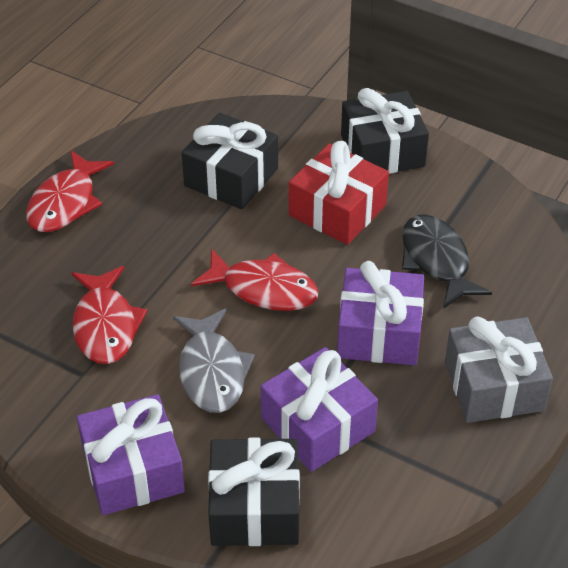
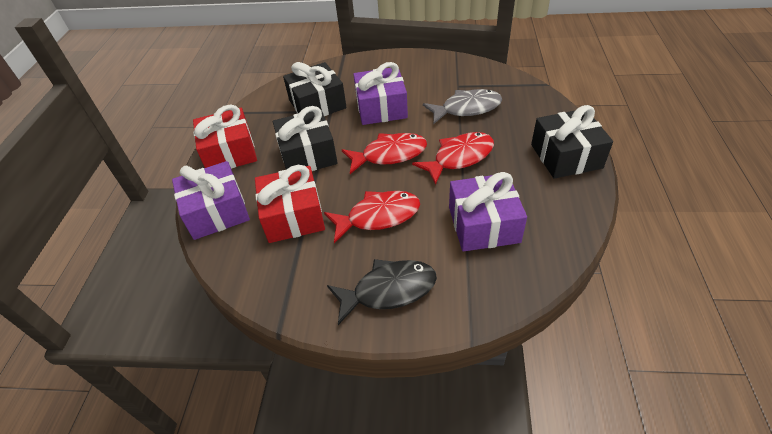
grey gift: 1 -> 0
red gift: 1 -> 2

